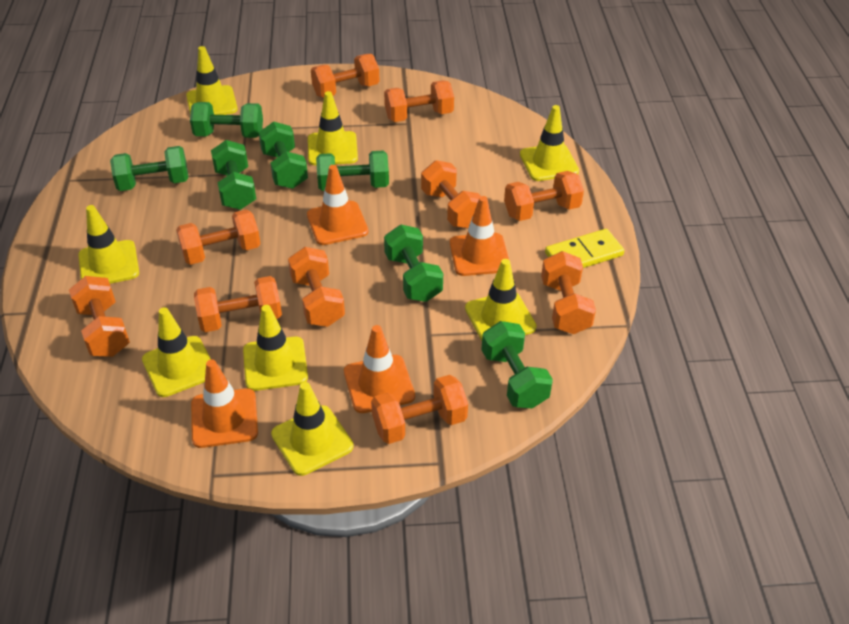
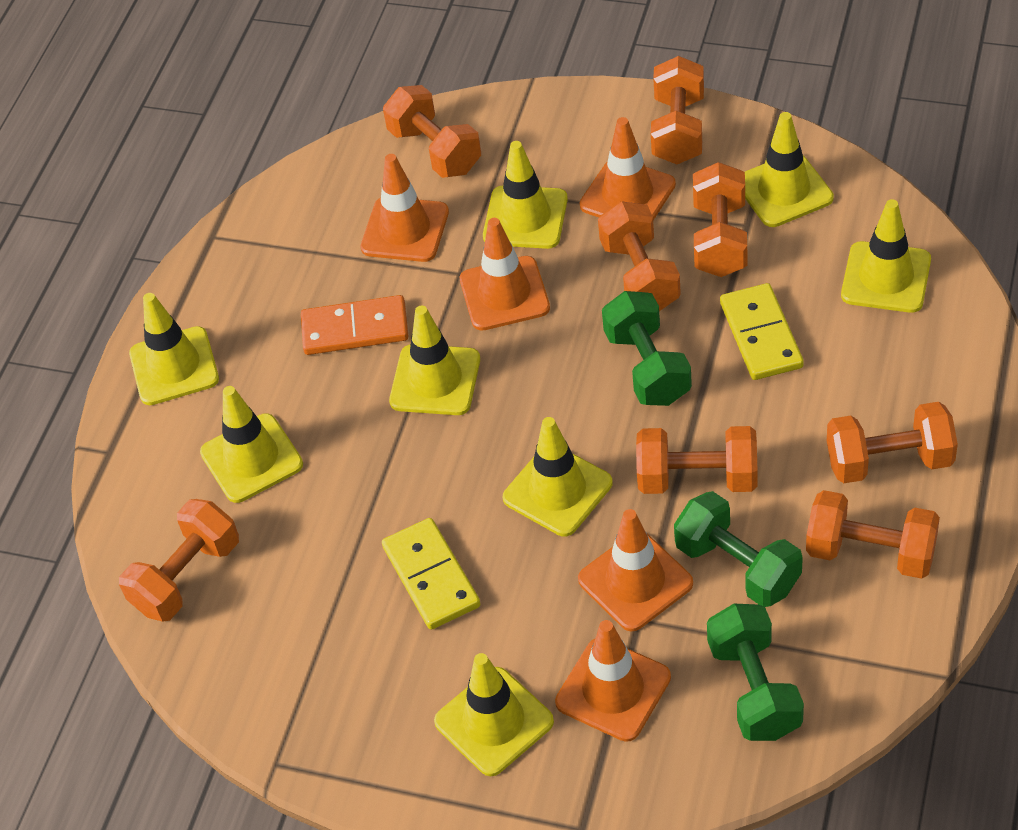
green dumbbell: 7 -> 3
orange domino: 0 -> 1
orange dumbbell: 10 -> 8
orange traffic cone: 4 -> 5
yellow domino: 1 -> 2

